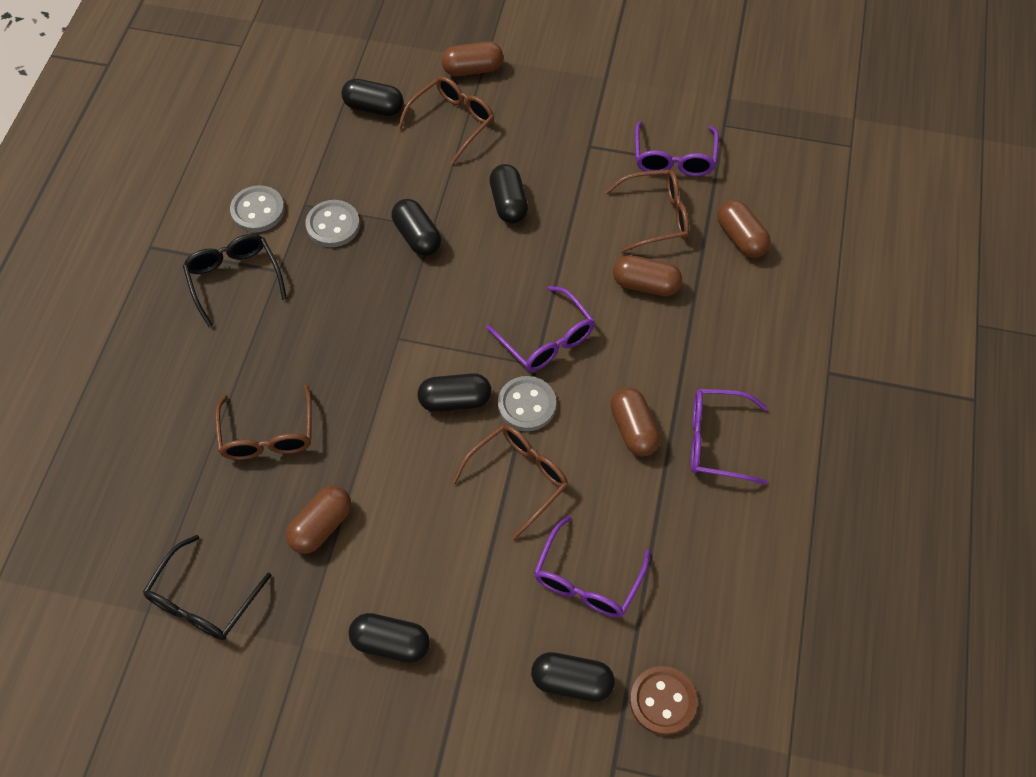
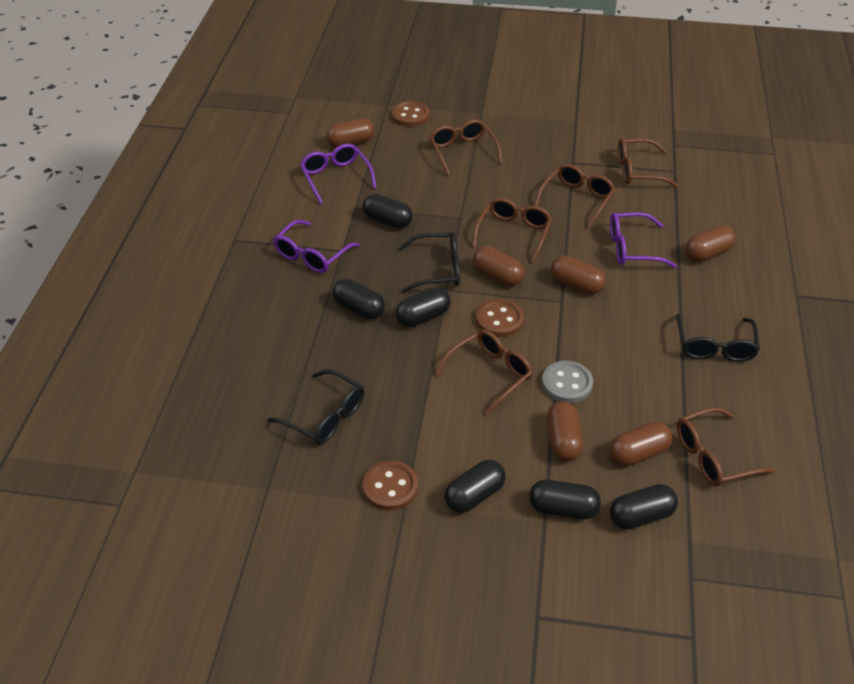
black glasses: 2 -> 3
brown button: 1 -> 3
brown capsule: 5 -> 6
brown glasses: 4 -> 6
grey button: 3 -> 1
purple glasses: 4 -> 3

